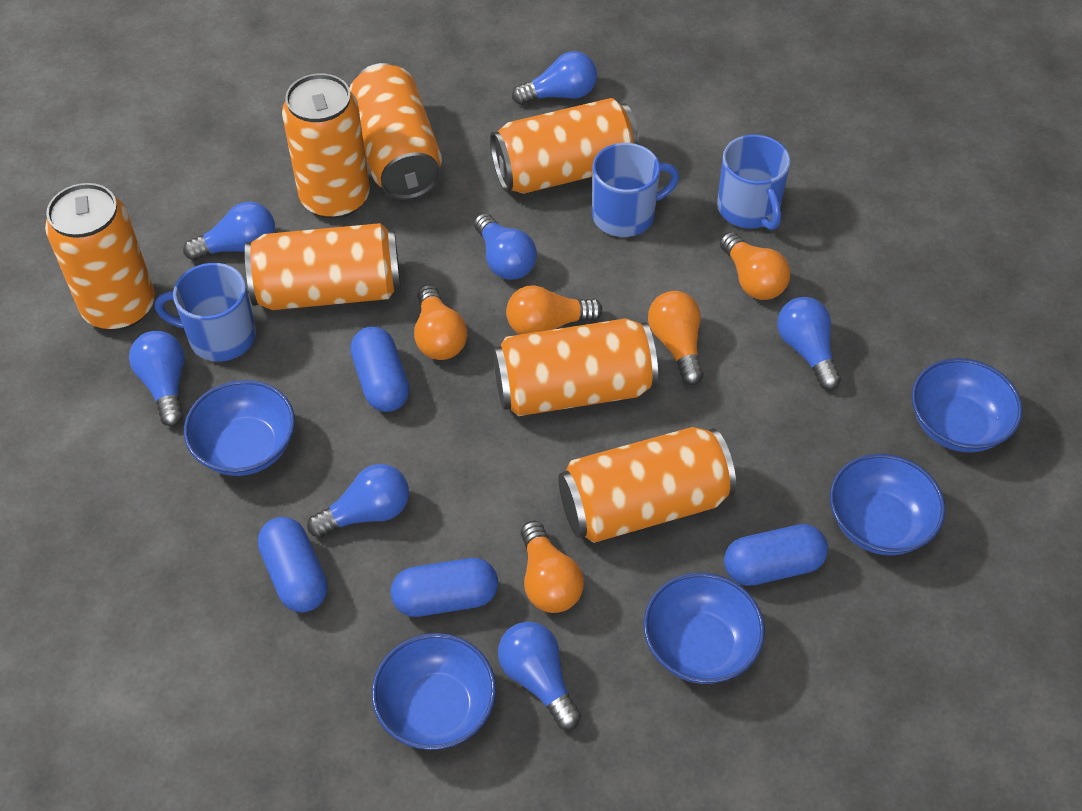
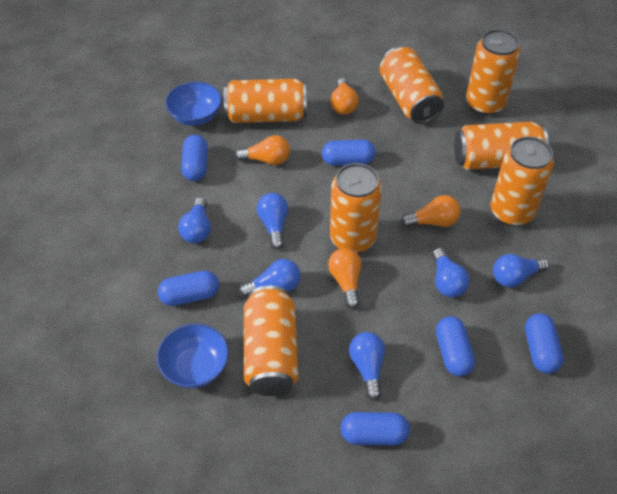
blue bowl: 5 -> 2
blue capsule: 4 -> 6
blue light bulb: 7 -> 6
blue mug: 3 -> 0
orange light bulb: 5 -> 4

